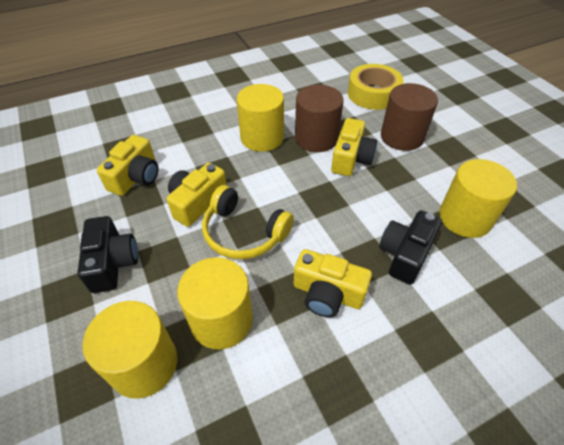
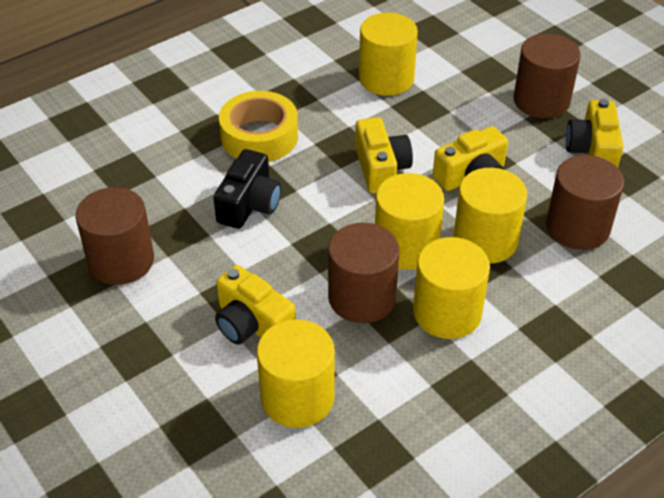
black camera: 2 -> 1
brown cylinder: 2 -> 4
yellow cylinder: 4 -> 5
yellow headphones: 1 -> 0

